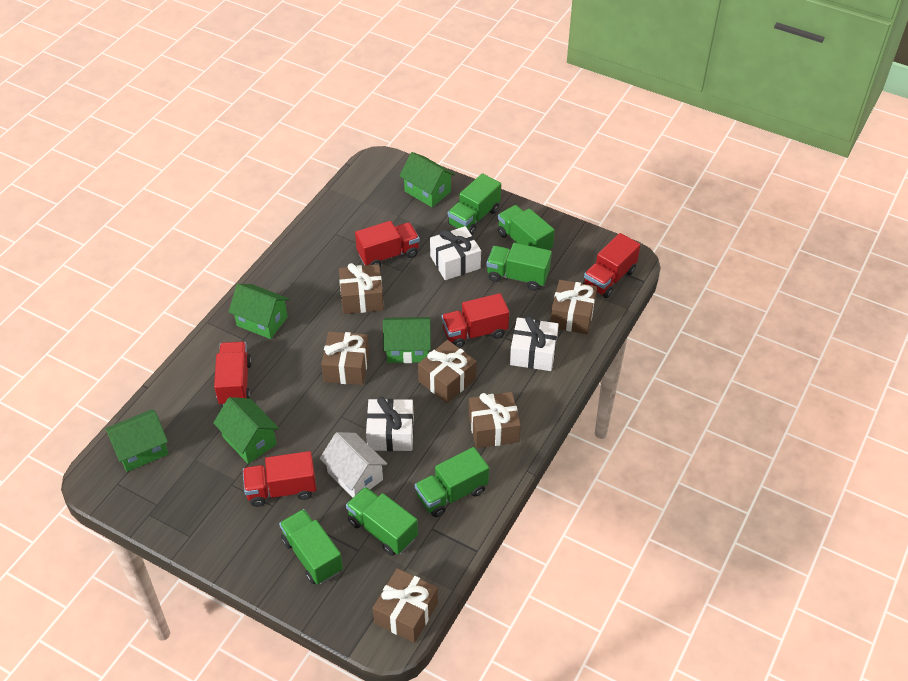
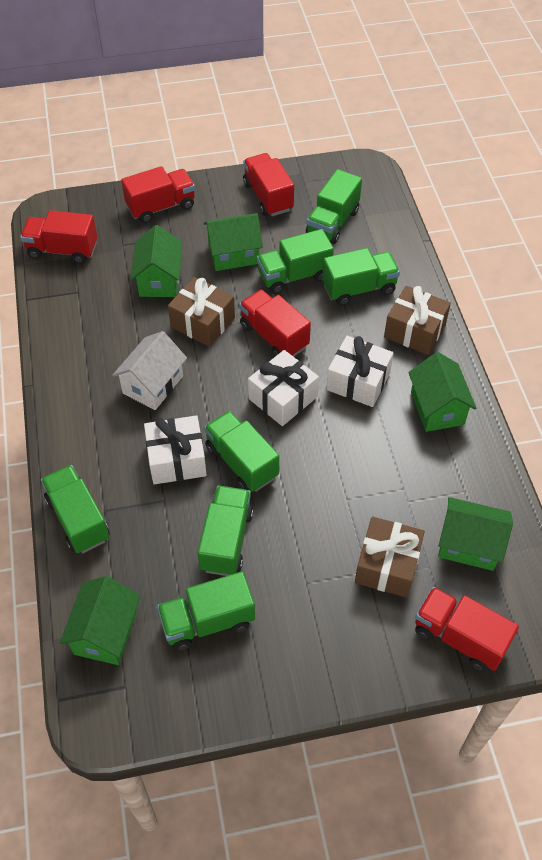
brown gift: 6 -> 3
green truck: 6 -> 7

